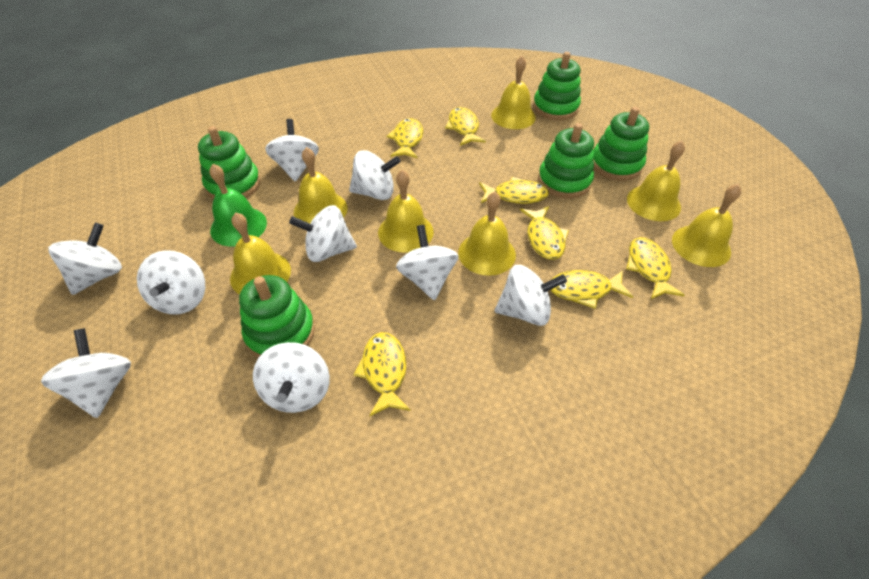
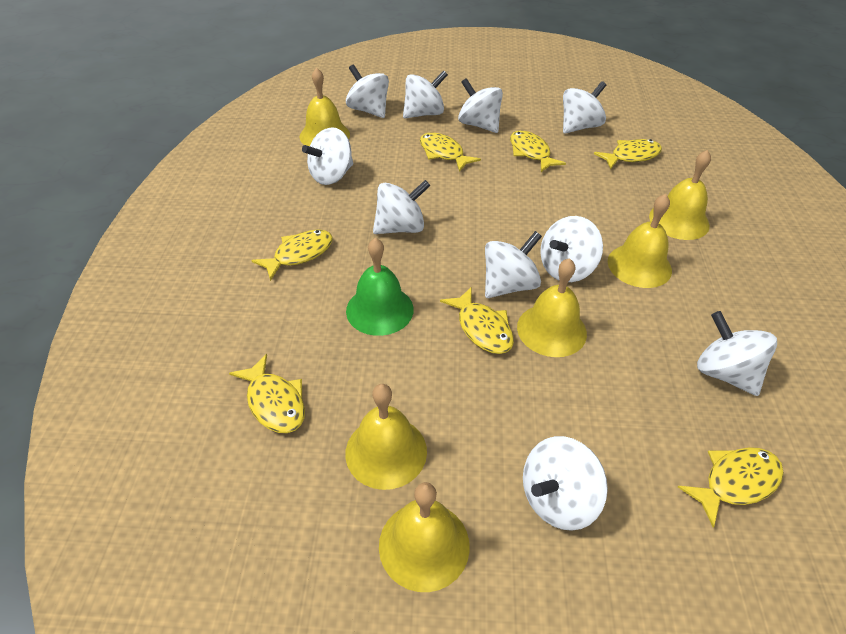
green stacking toy: 5 -> 0
white spinning top: 9 -> 10
yellow bell: 7 -> 6

